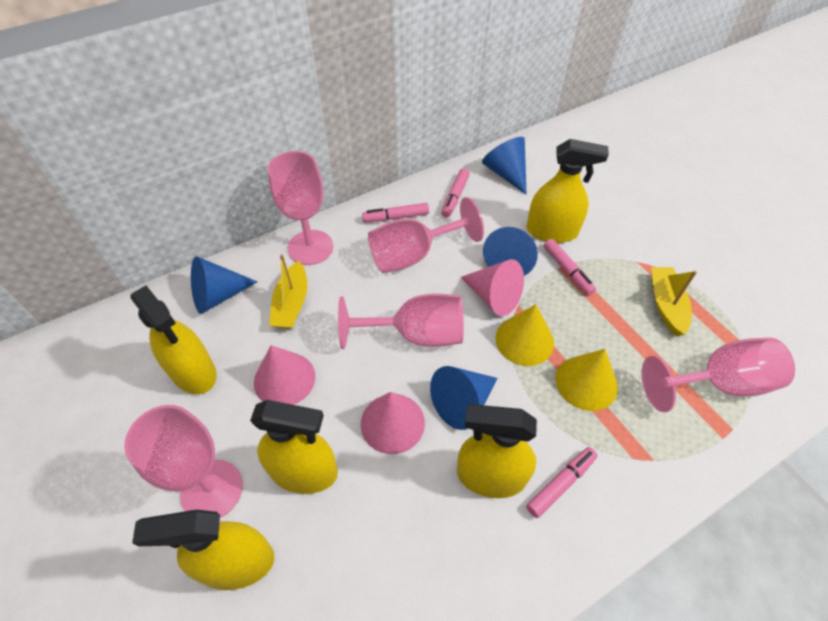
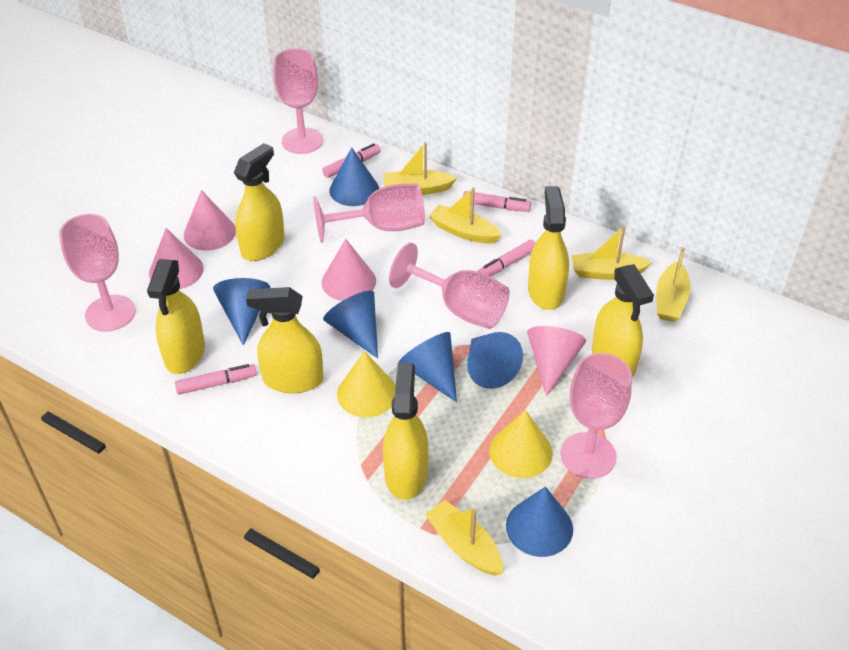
blue cone: 4 -> 6
pink cone: 3 -> 4
yellow boat: 2 -> 5
yellow spray bottle: 5 -> 6

